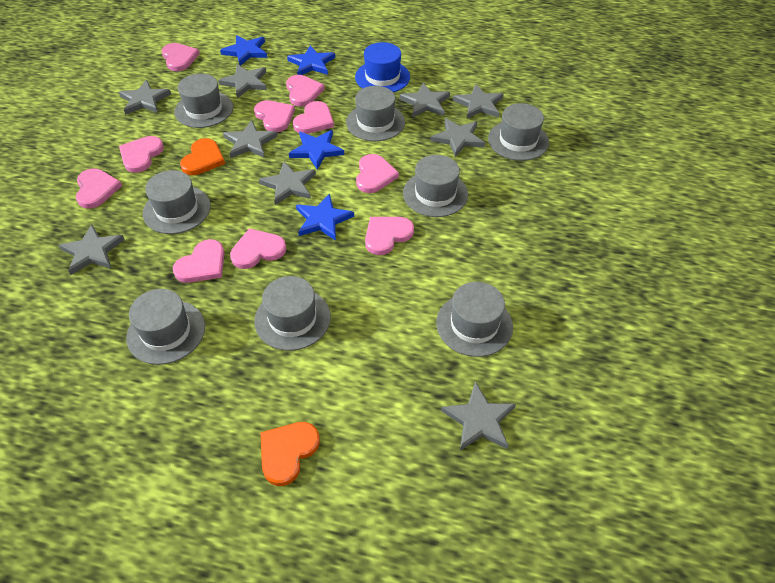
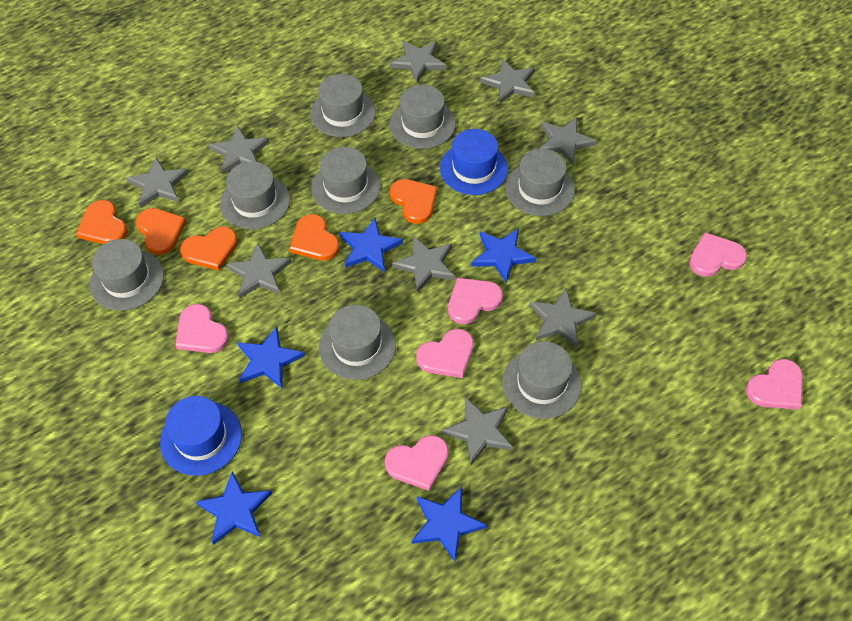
blue hat: 1 -> 2
blue star: 4 -> 5
orange heart: 2 -> 5
pink heart: 10 -> 6

